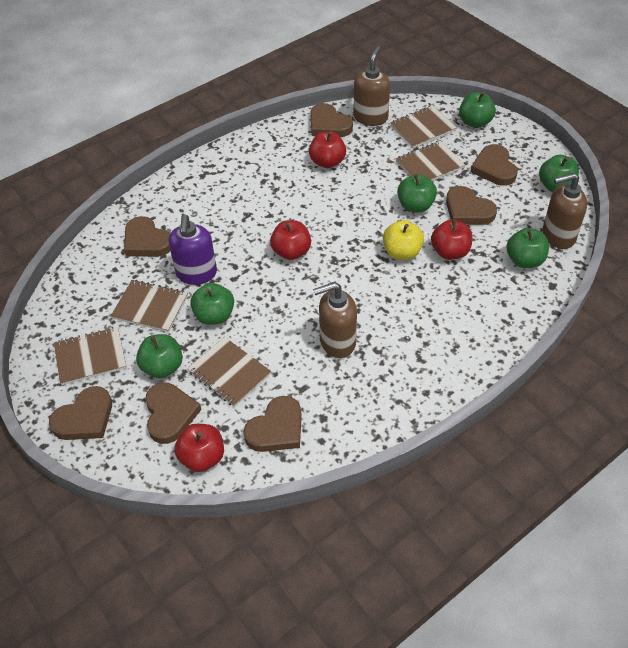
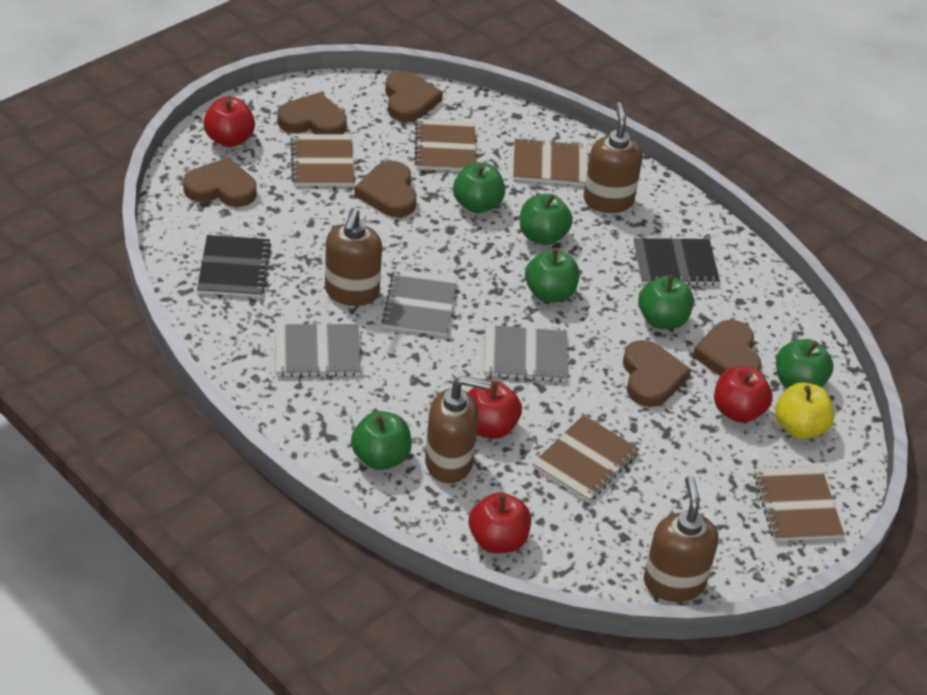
black notebook: 0 -> 2
brown heart: 7 -> 6
brown soap dispenser: 3 -> 4
grey notebook: 0 -> 3
purple soap dispenser: 1 -> 0

